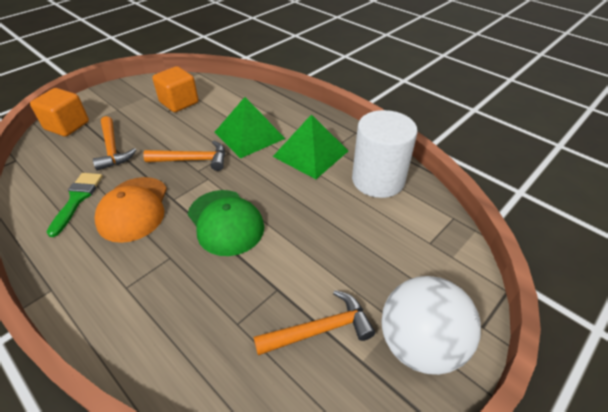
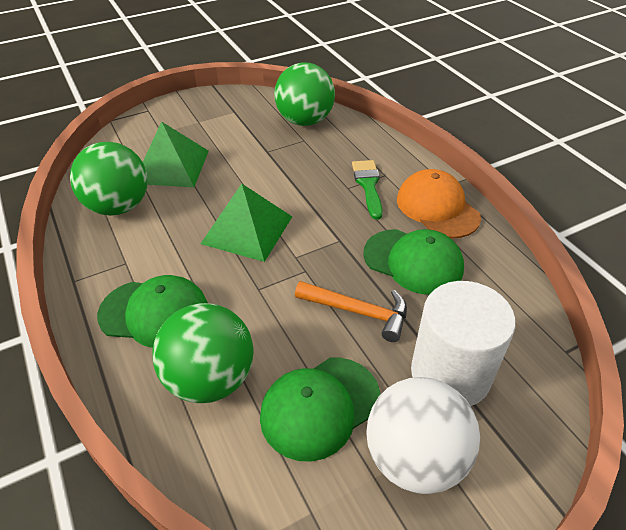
green ball: 0 -> 3
green cap: 1 -> 3
orange cube: 2 -> 0
orange hammer: 3 -> 1

